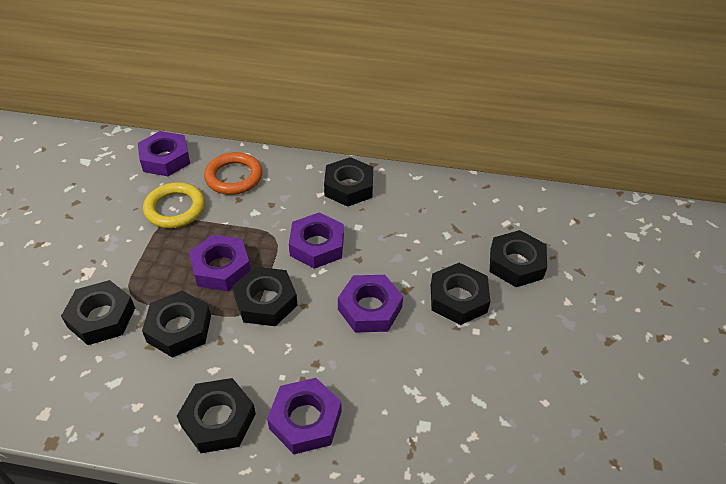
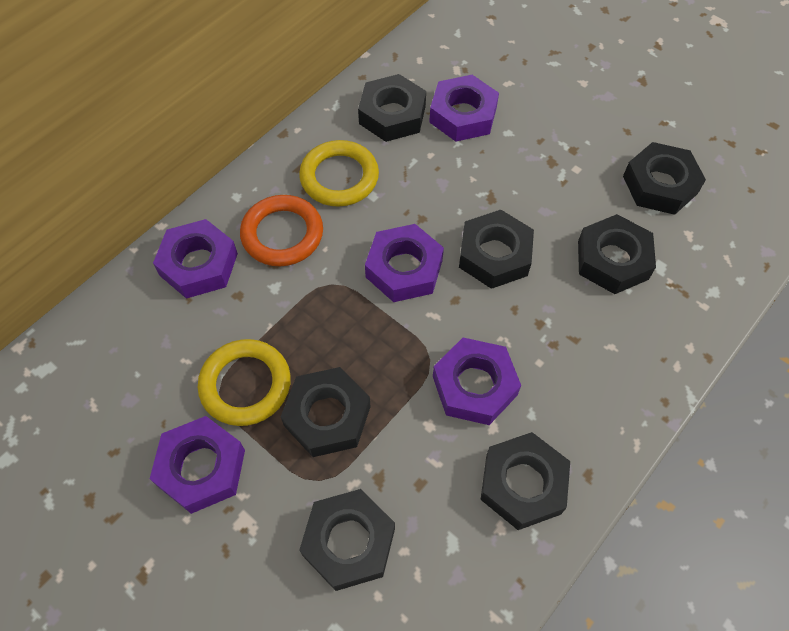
yellow ring: 1 -> 2

